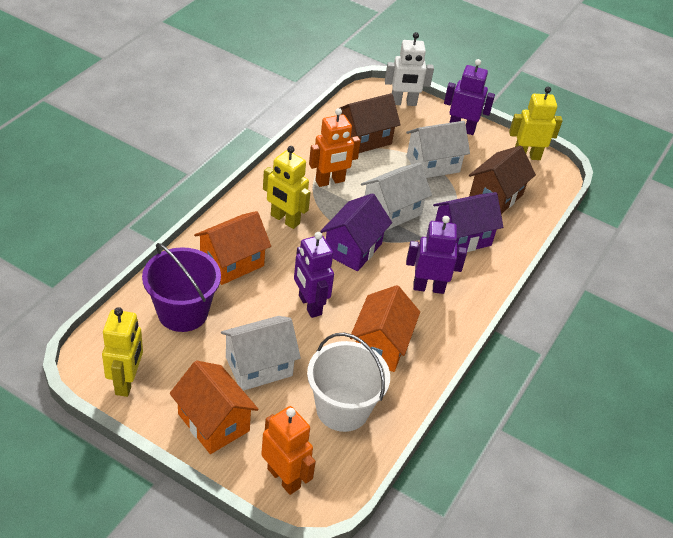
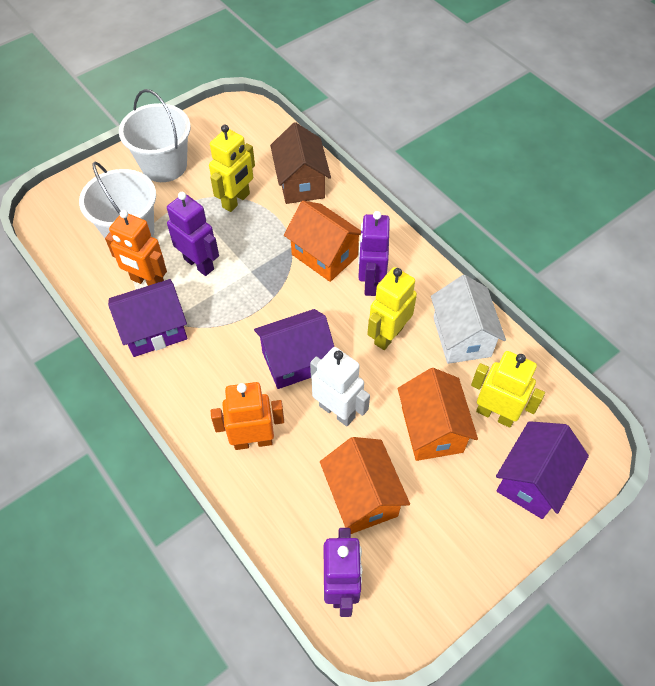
brown house: 2 -> 1
purple bucket: 1 -> 0
purple house: 2 -> 3
white bucket: 1 -> 2
white house: 3 -> 1

